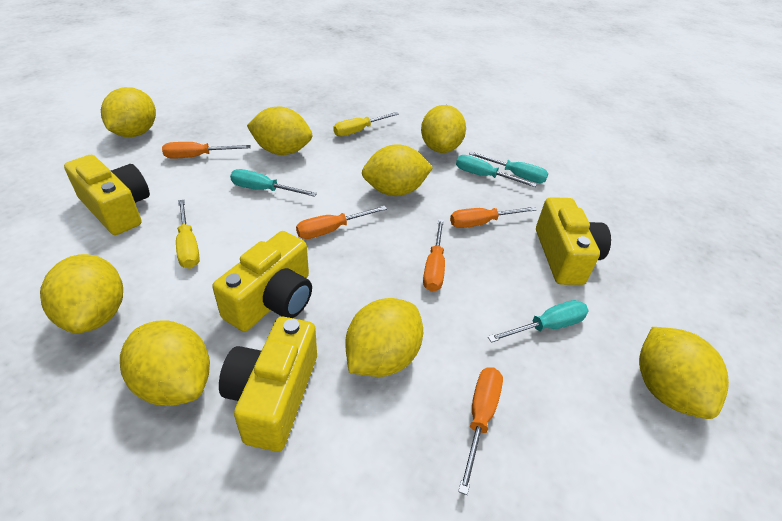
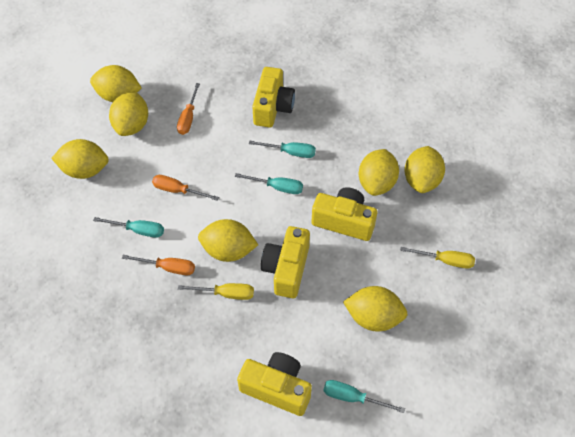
orange screwdriver: 5 -> 3
yellow lemon: 8 -> 7

